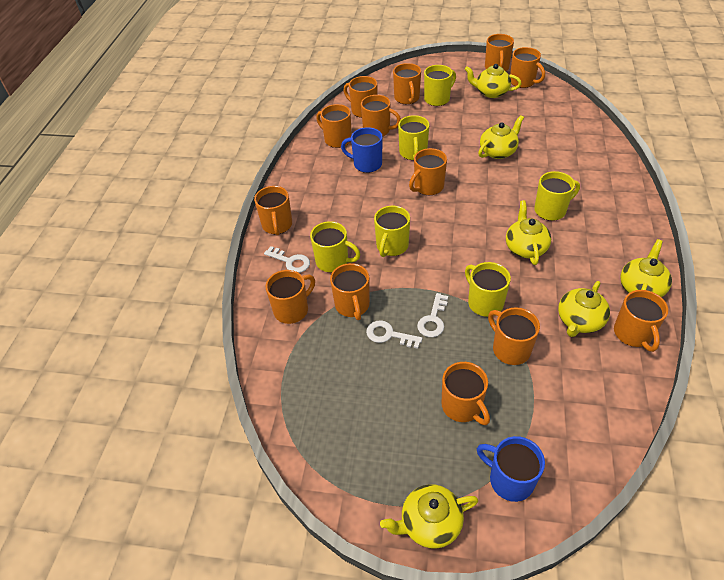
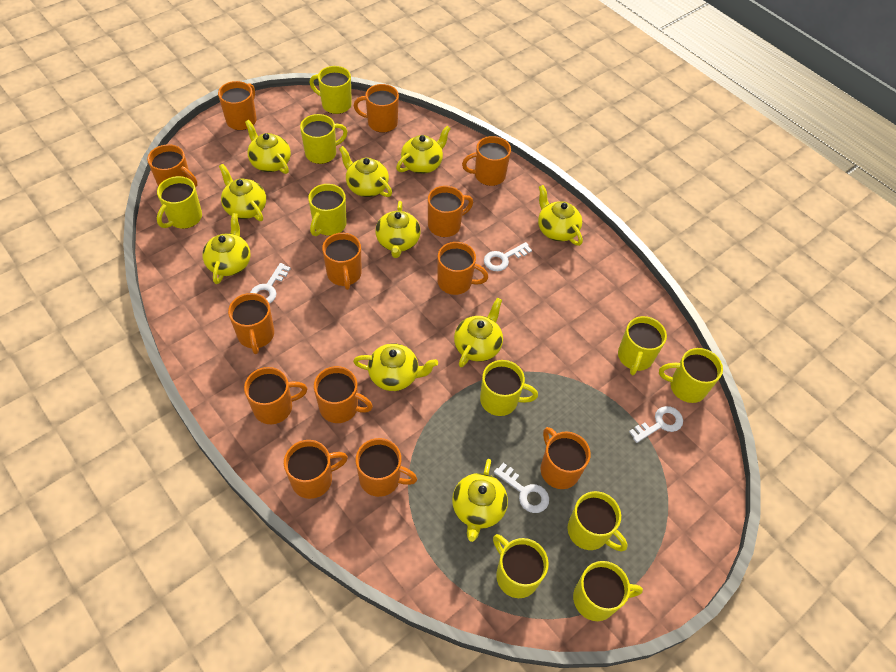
blue mug: 2 -> 0
white key: 3 -> 4
yellow mug: 6 -> 10
yellow teapot: 6 -> 10

